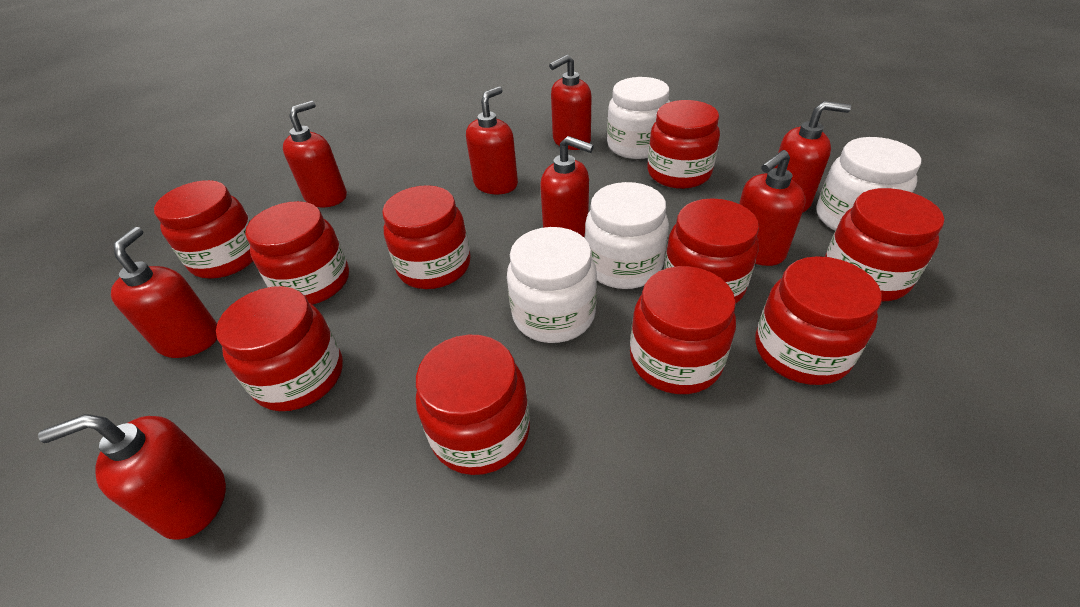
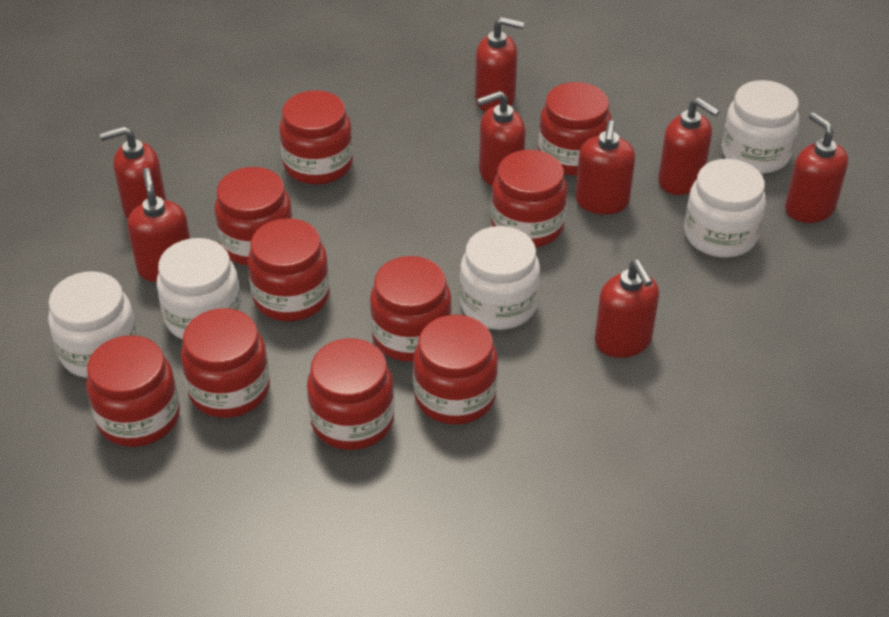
white jar: 4 -> 5

